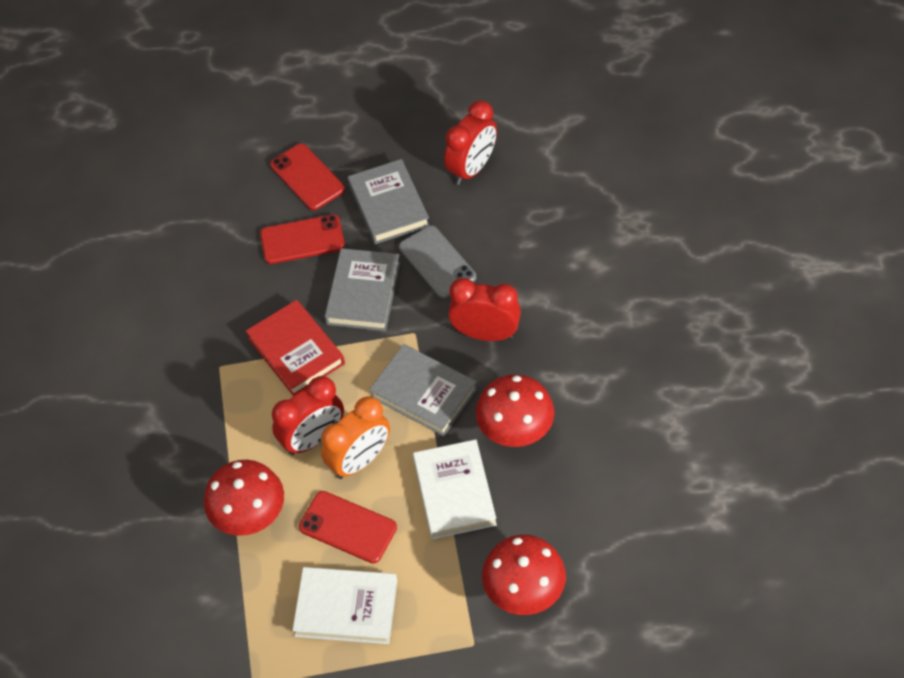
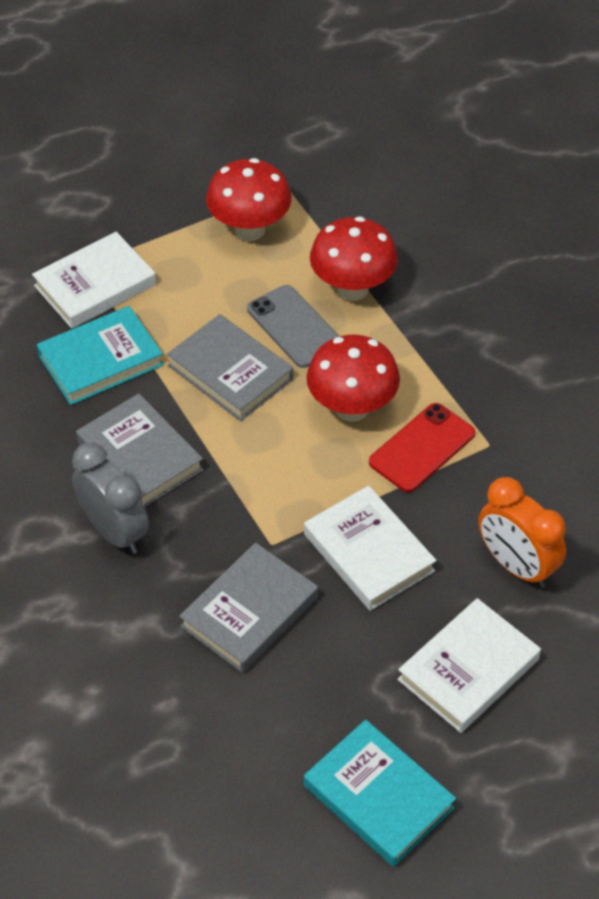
grey clock: 0 -> 1
red book: 1 -> 0
red clock: 3 -> 0
red phone: 3 -> 1
turquoise book: 0 -> 2
white book: 2 -> 3

